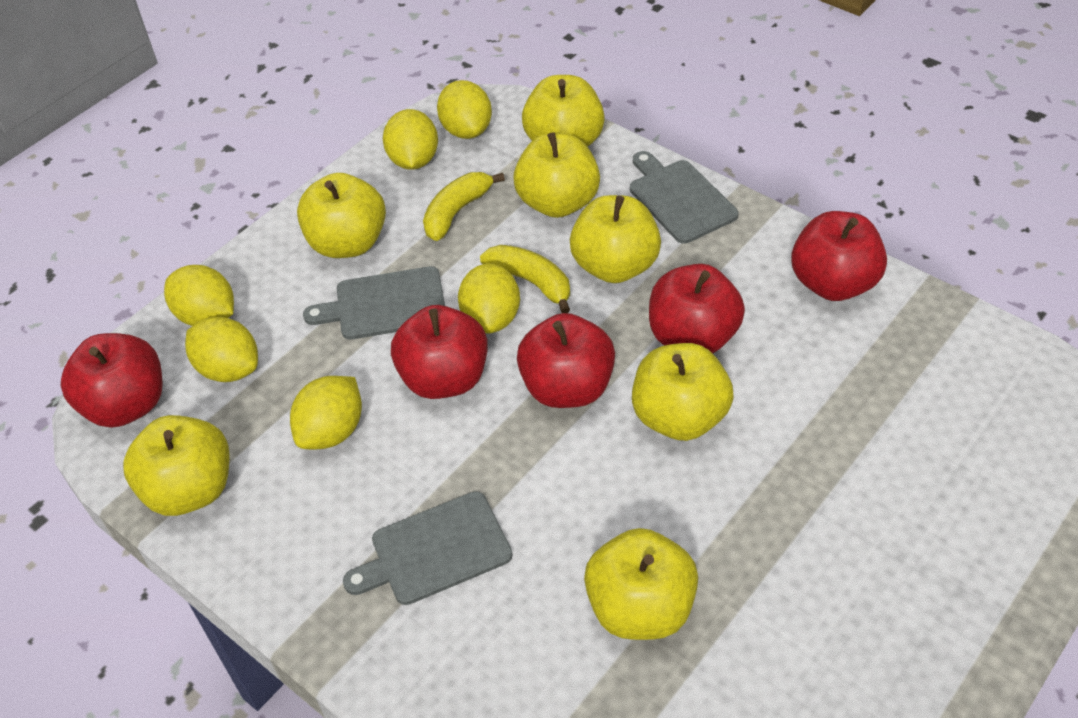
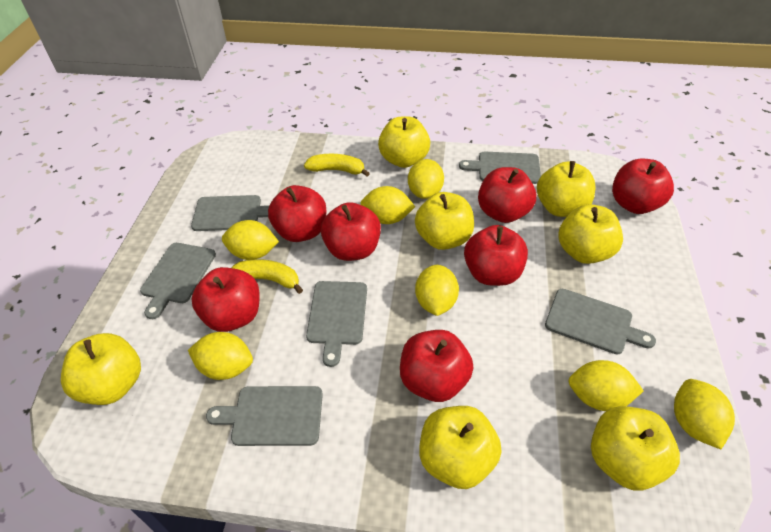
grey cutting board: 3 -> 6
red apple: 5 -> 7
yellow lemon: 6 -> 7

